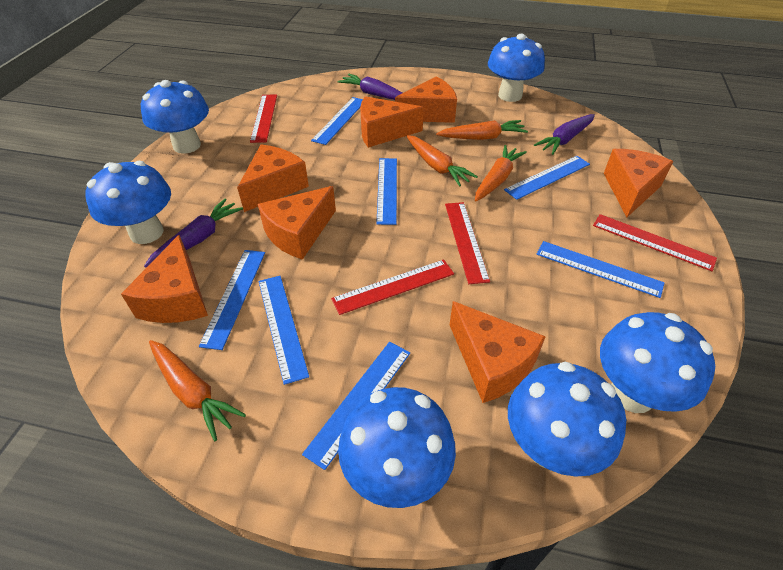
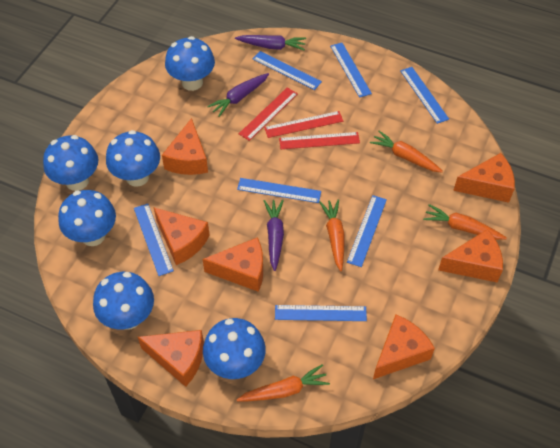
red ruler: 4 -> 3

